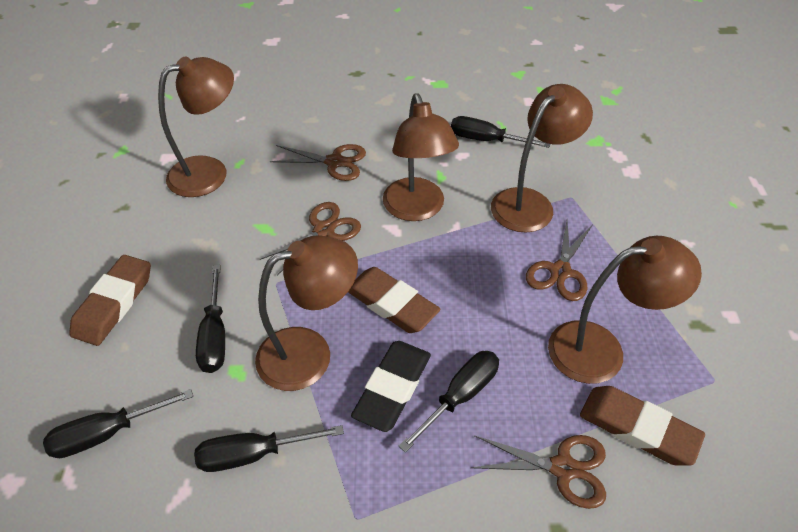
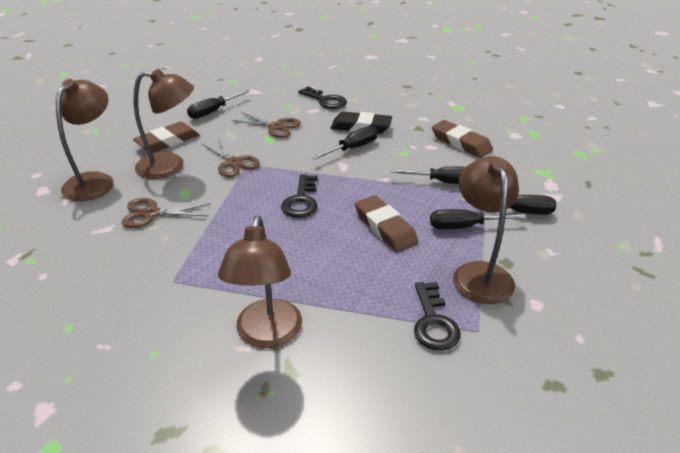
black key: 0 -> 3
brown lamp: 5 -> 4
brown scissors: 4 -> 3

